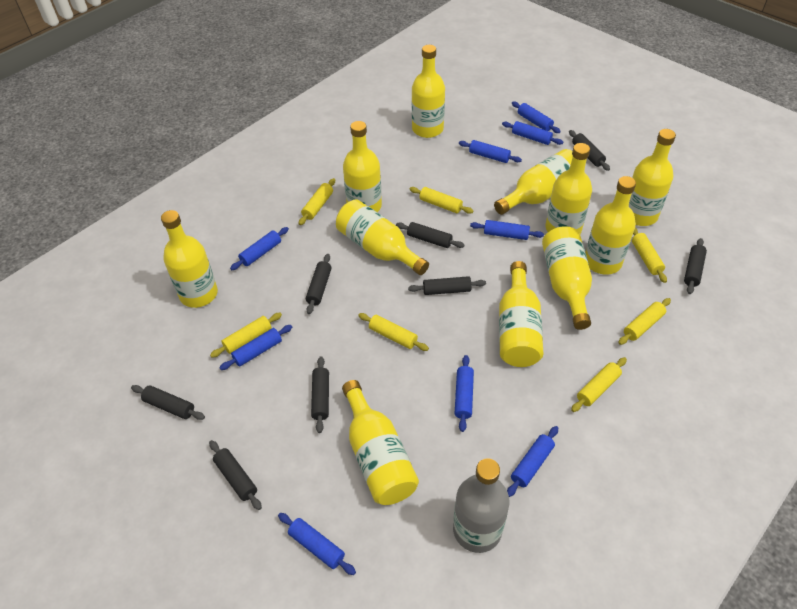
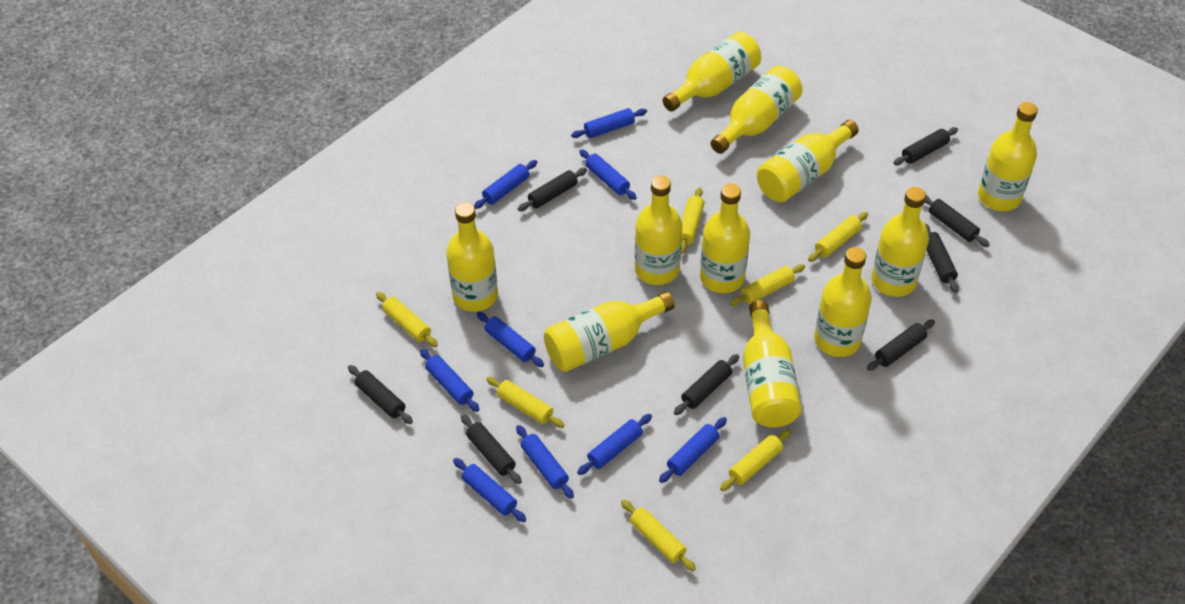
grey bottle: 1 -> 0

